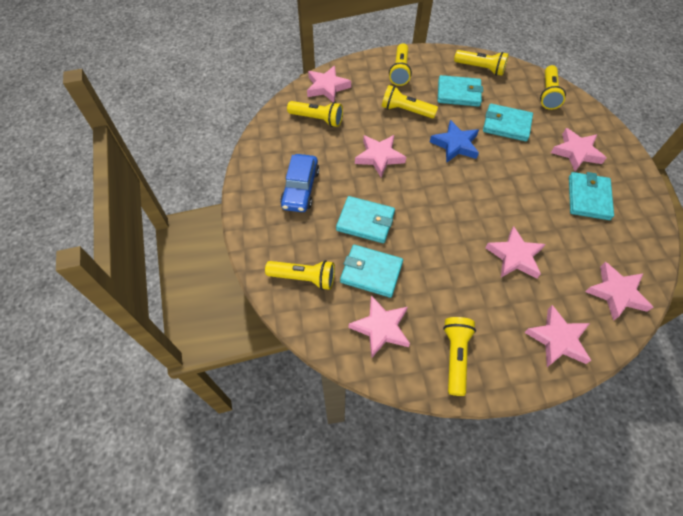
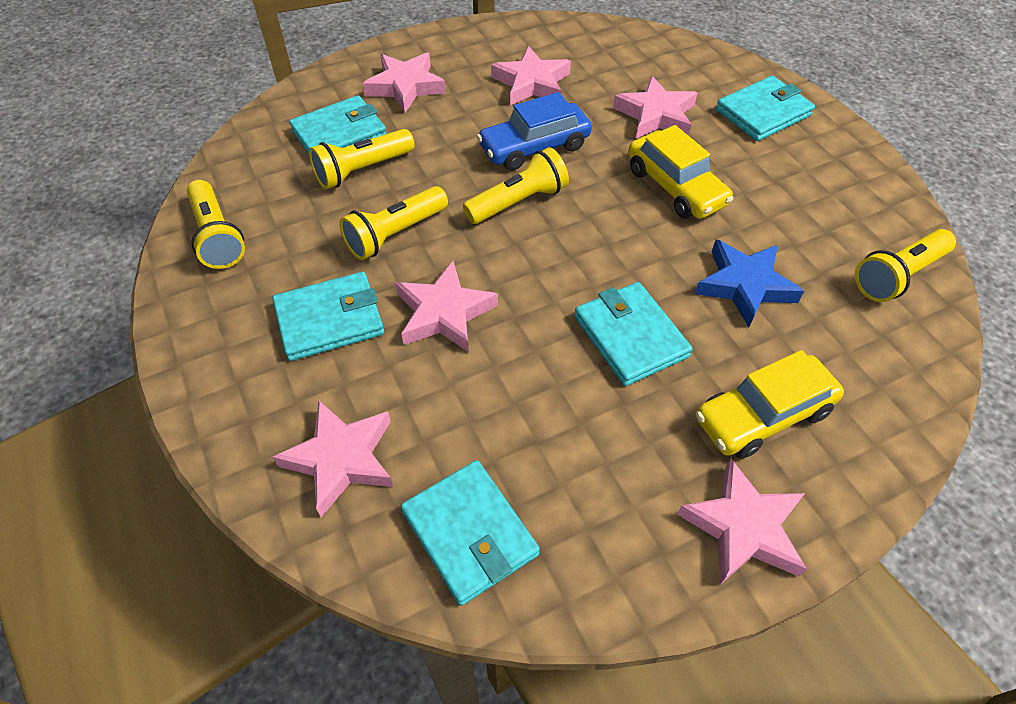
pink star: 7 -> 6
yellow car: 0 -> 2
yellow flashlight: 7 -> 5

